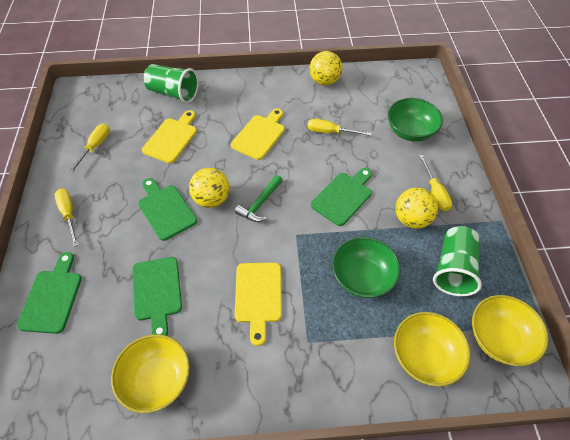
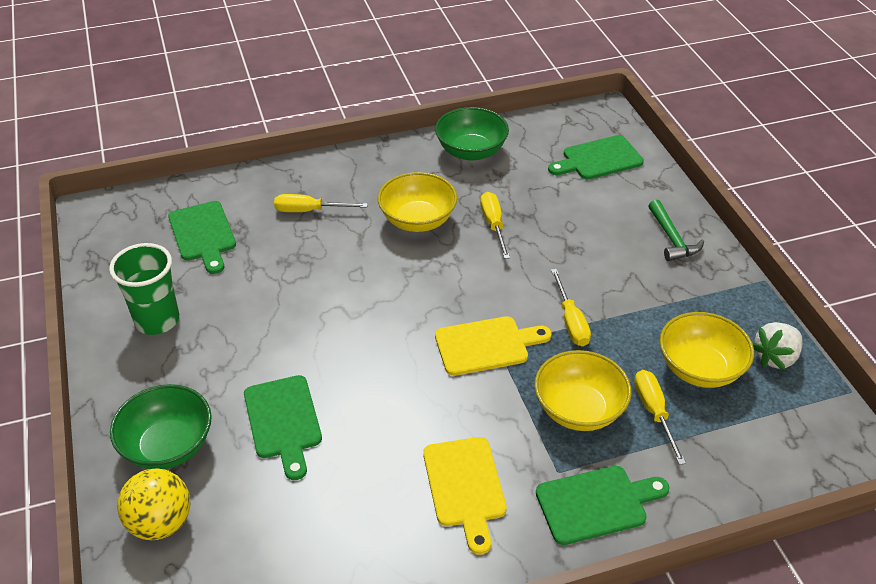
green cup: 2 -> 1
white strawberry: 0 -> 1
yellow ball: 3 -> 1
yellow cutting board: 3 -> 2

